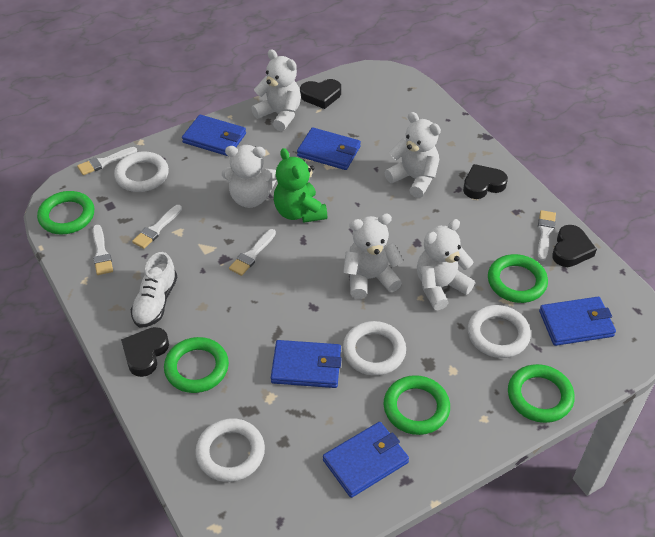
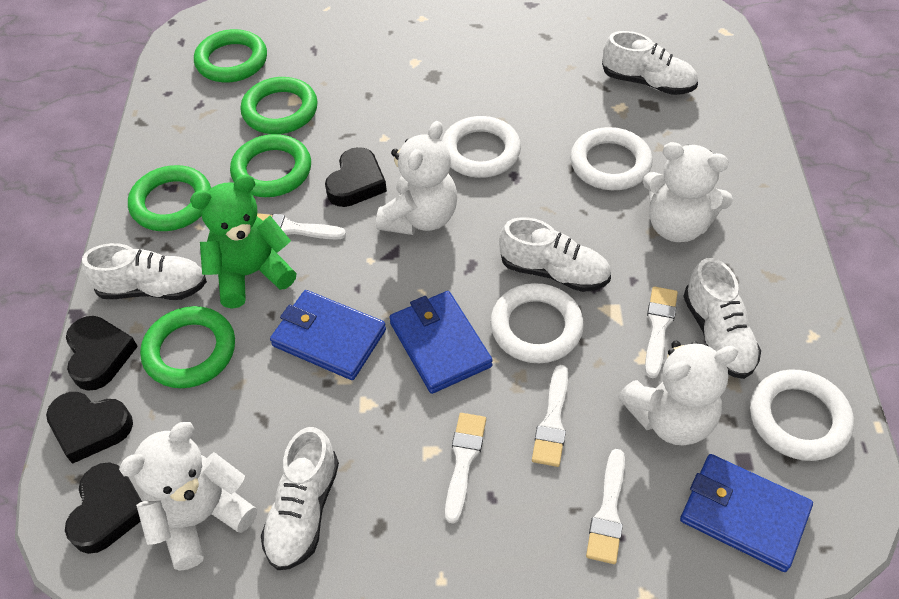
blue wallet: 5 -> 3
white shoe: 1 -> 5
white teddy bear: 5 -> 4

